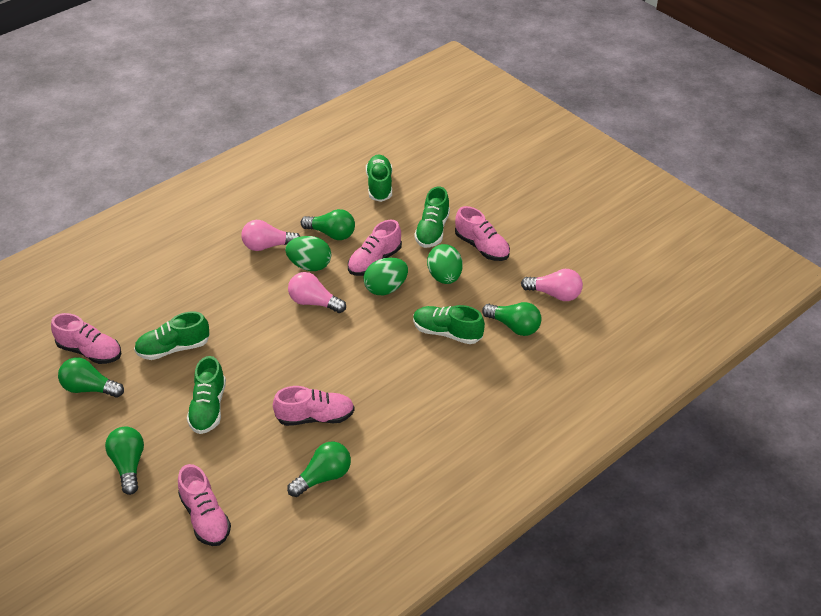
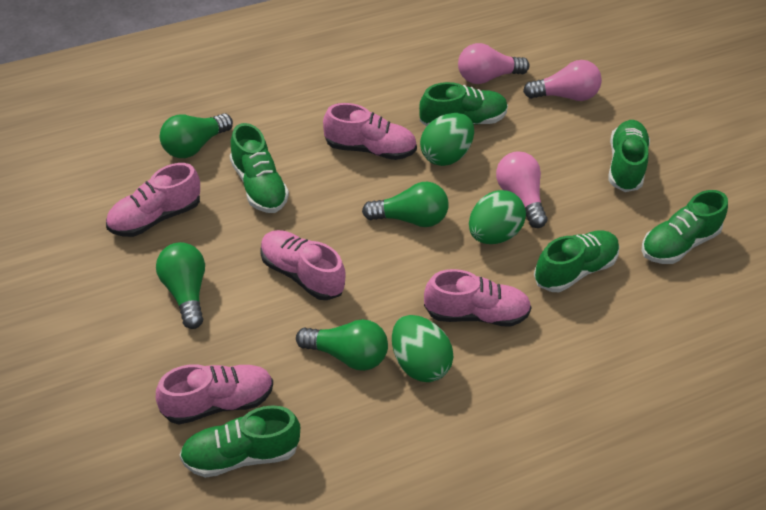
green light bulb: 5 -> 4
green shoe: 5 -> 6

